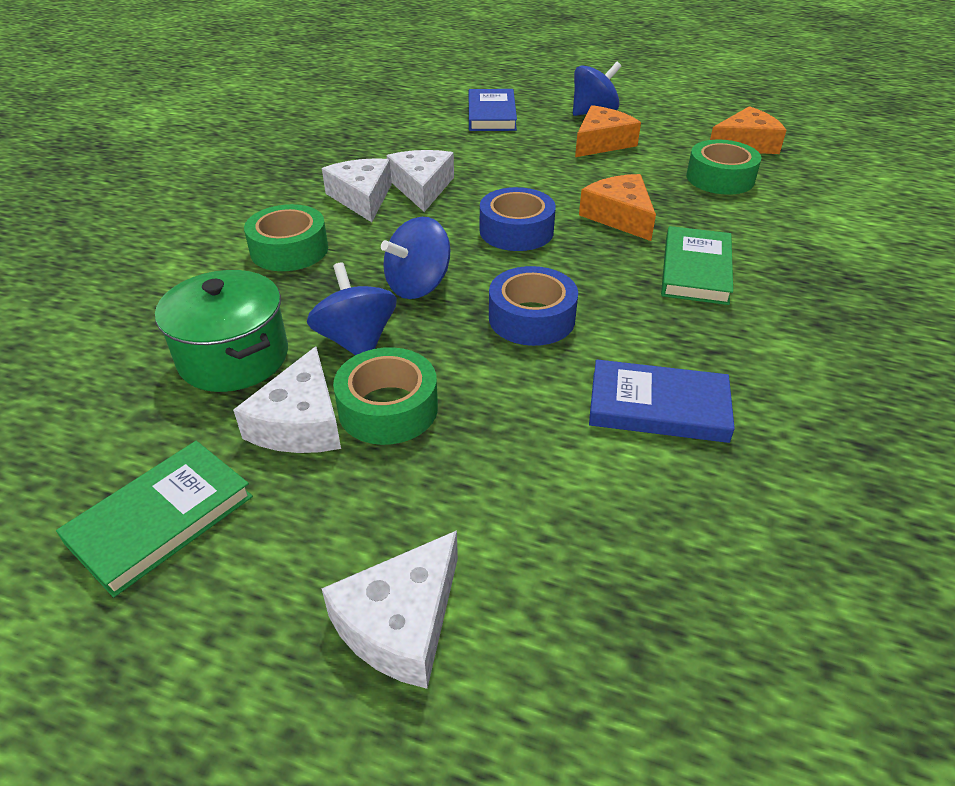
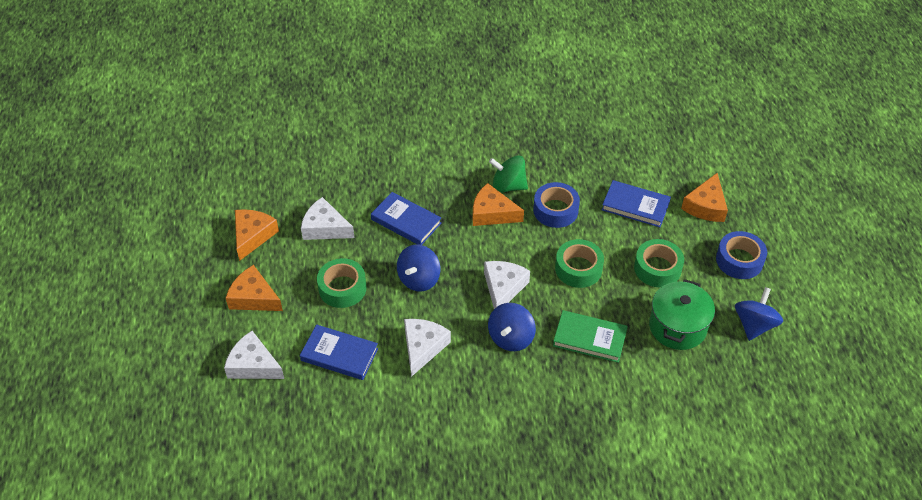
blue book: 2 -> 3
green book: 2 -> 1
green spinning top: 0 -> 1
orange cheese: 3 -> 4

